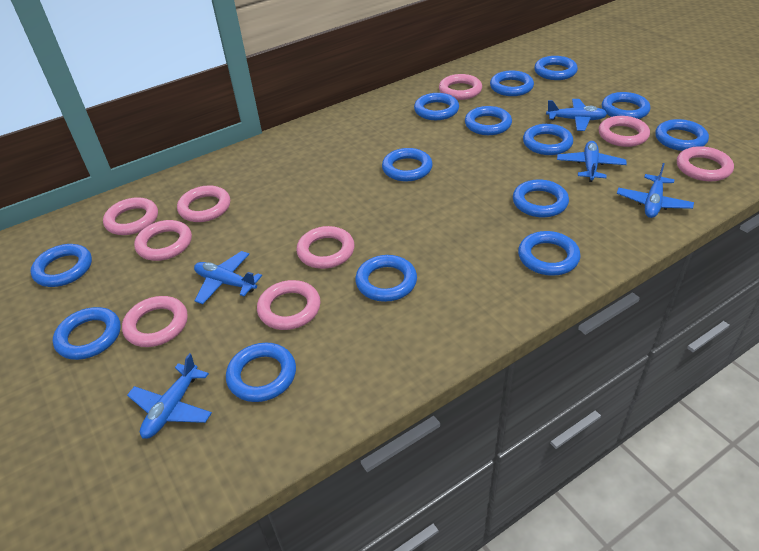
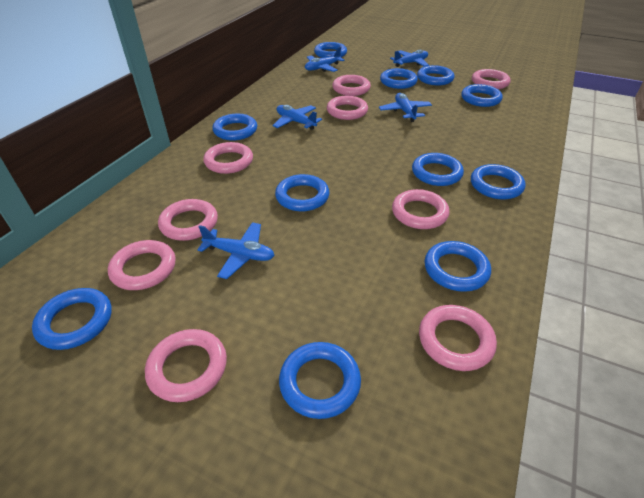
blue ring: 14 -> 11

